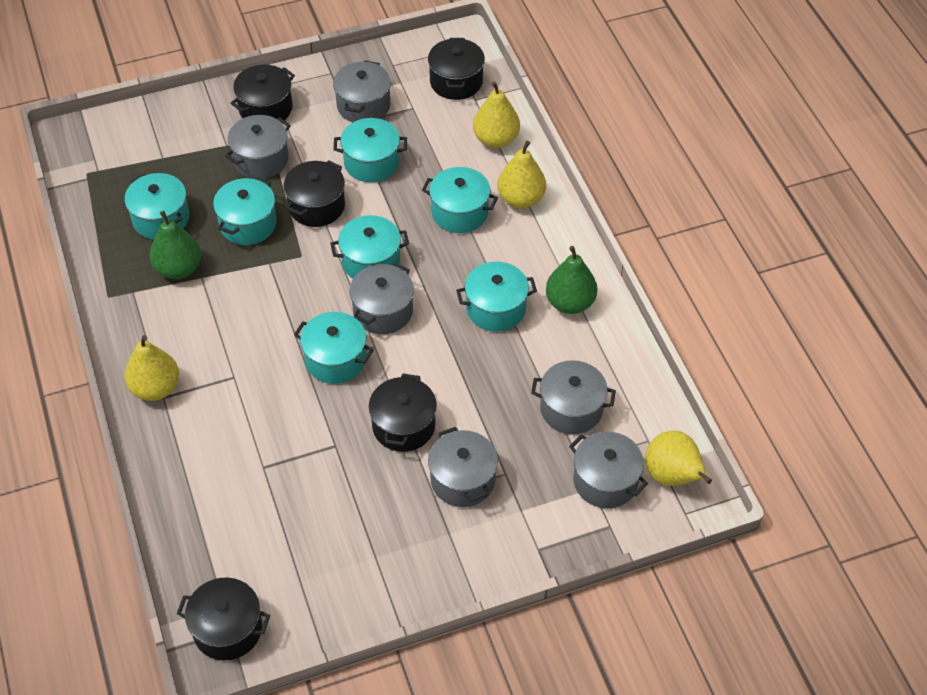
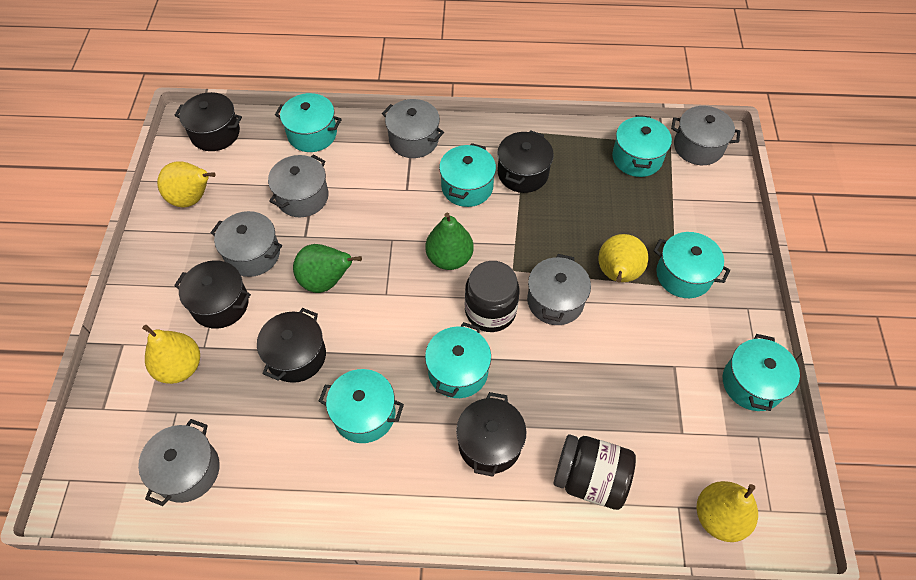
black jar: 0 -> 2

